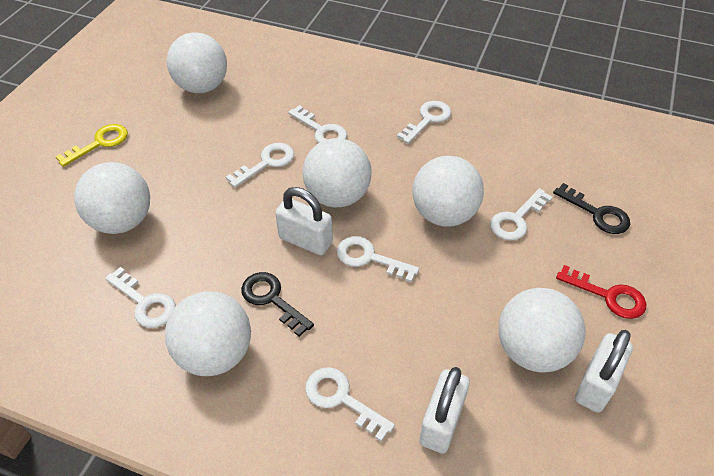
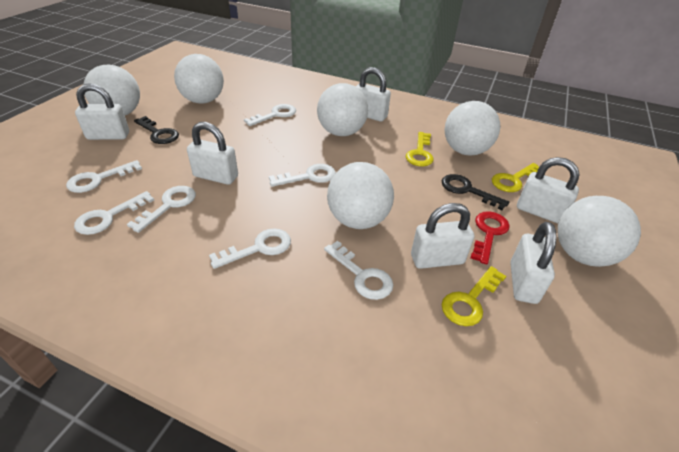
white padlock: 3 -> 6
yellow key: 1 -> 3

